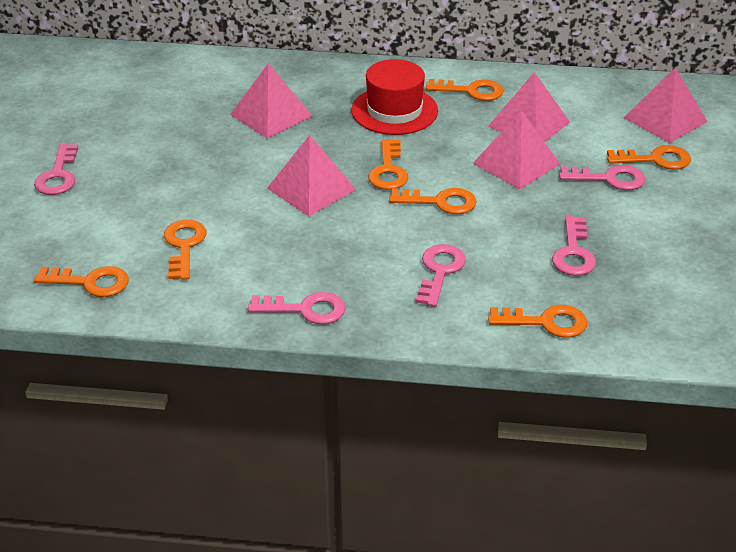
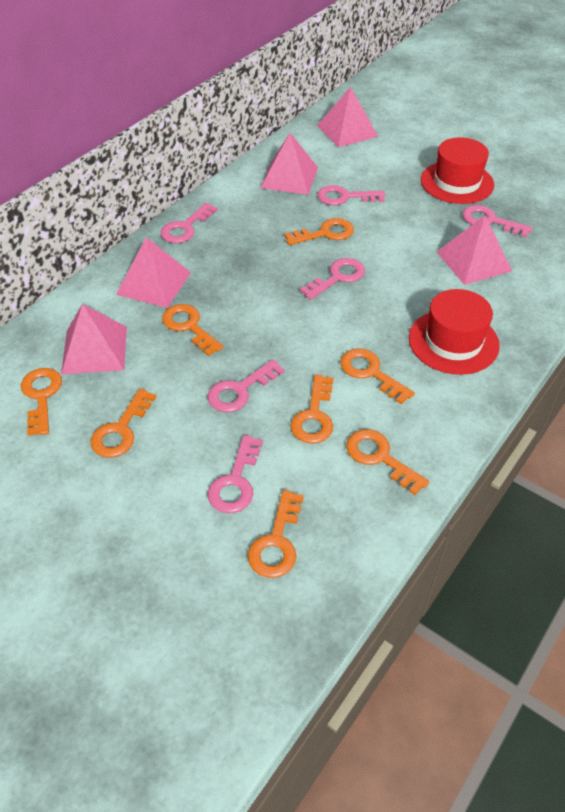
orange key: 7 -> 8
pink key: 5 -> 6
red hat: 1 -> 2

